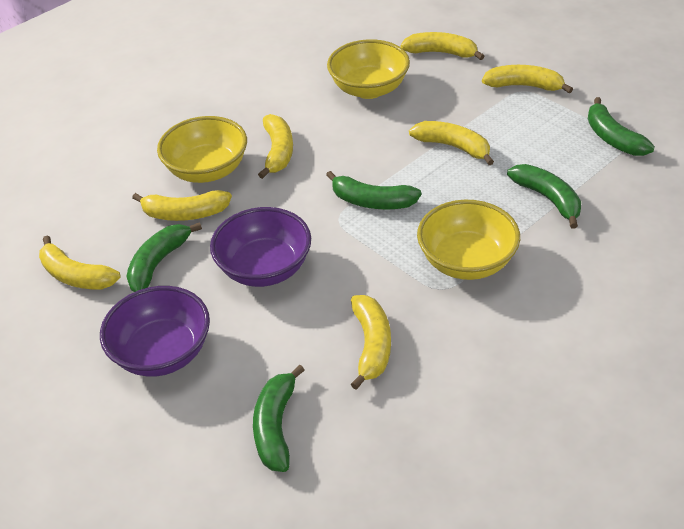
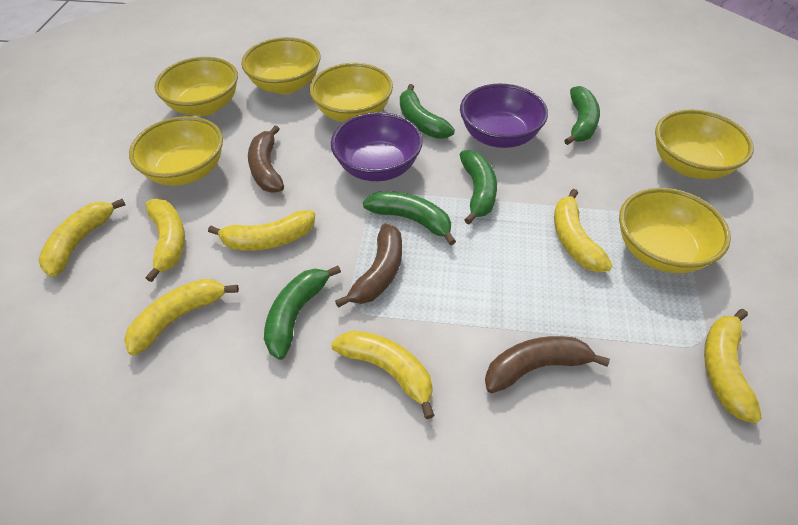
brown banana: 0 -> 3
yellow bowl: 3 -> 6

